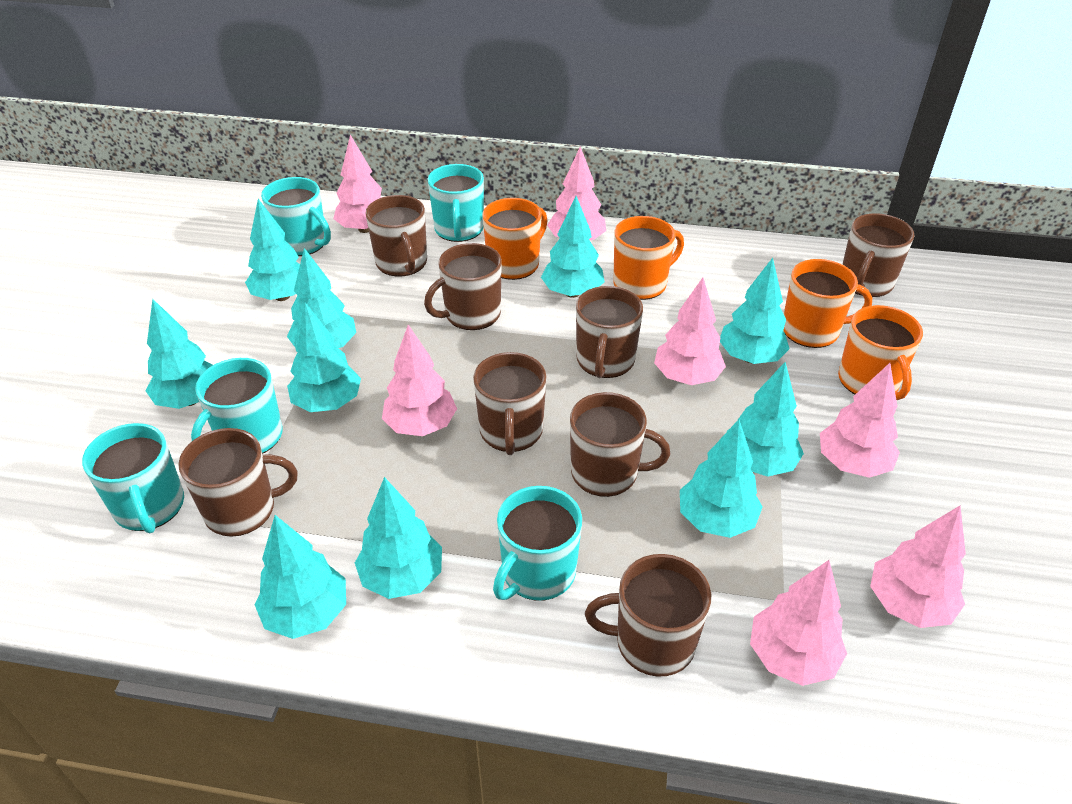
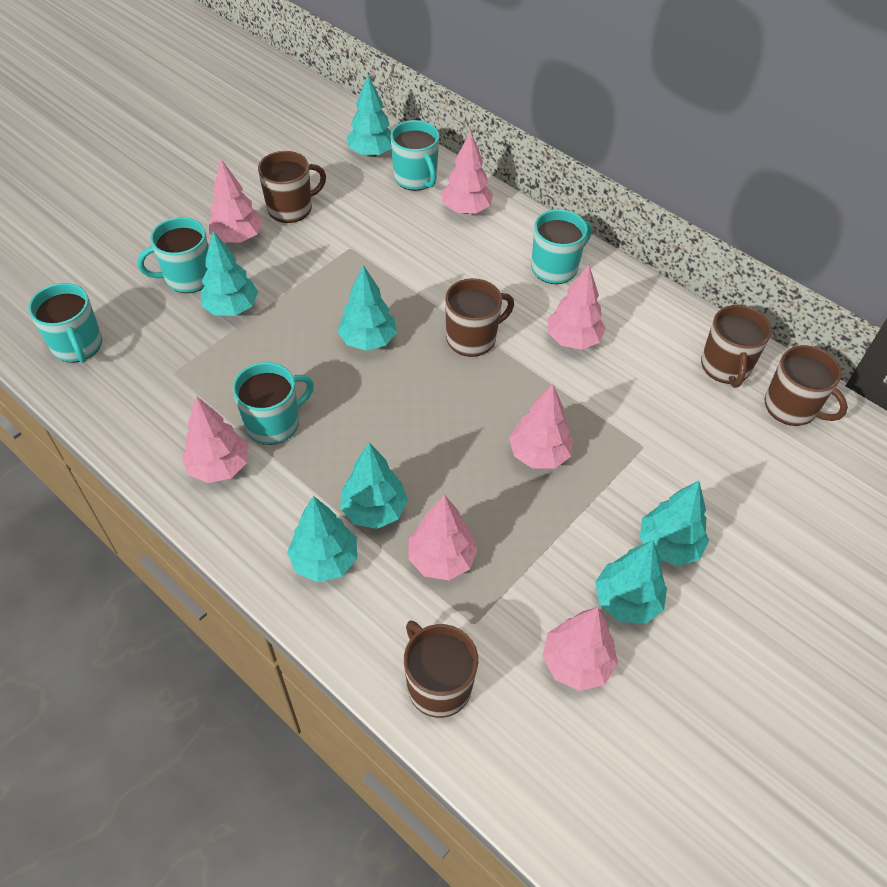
brown mug: 8 -> 5
orange mug: 4 -> 0
turquoise tree: 10 -> 7

